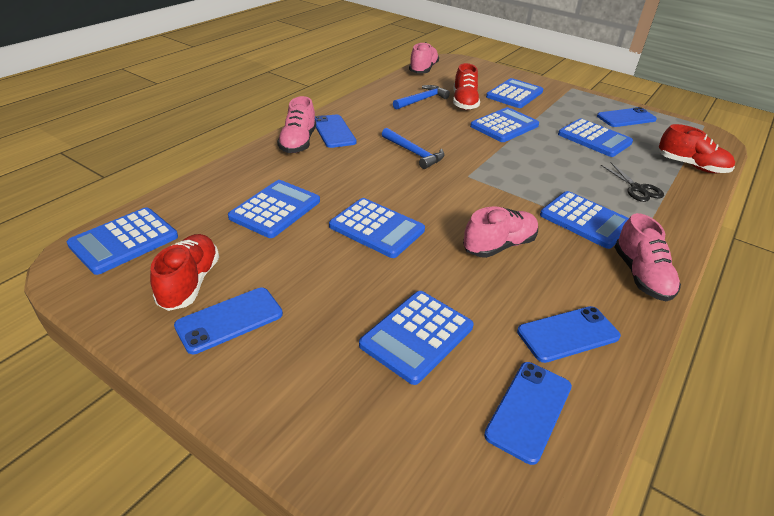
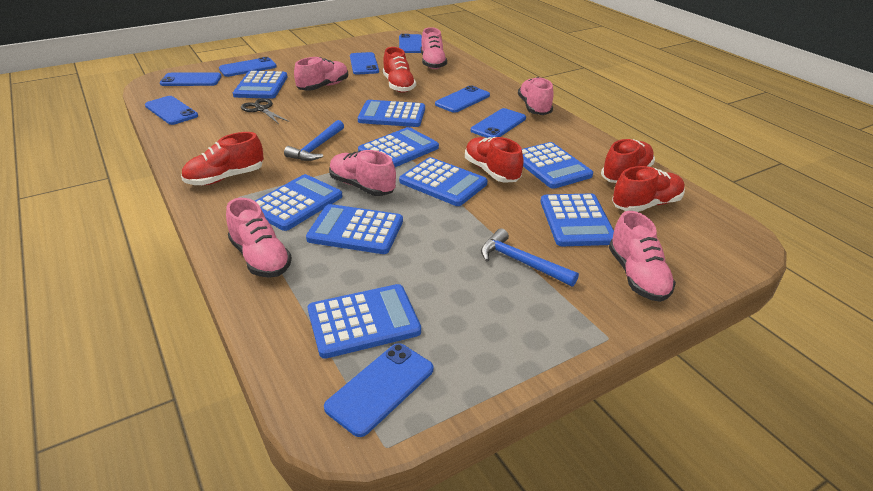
blue calculator: 8 -> 9
blue phone: 5 -> 8
pink shoe: 4 -> 6
red shoe: 3 -> 5

